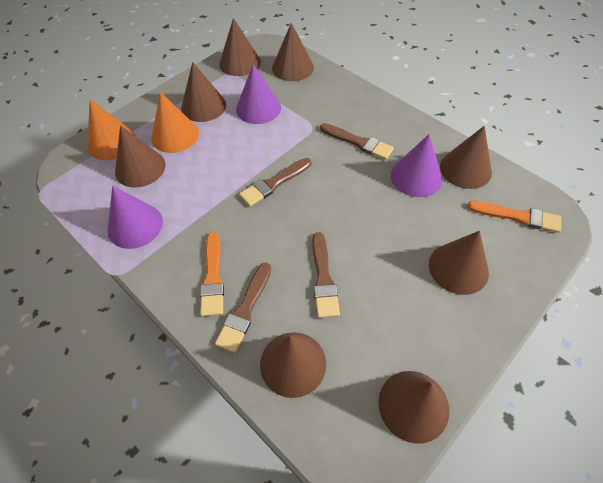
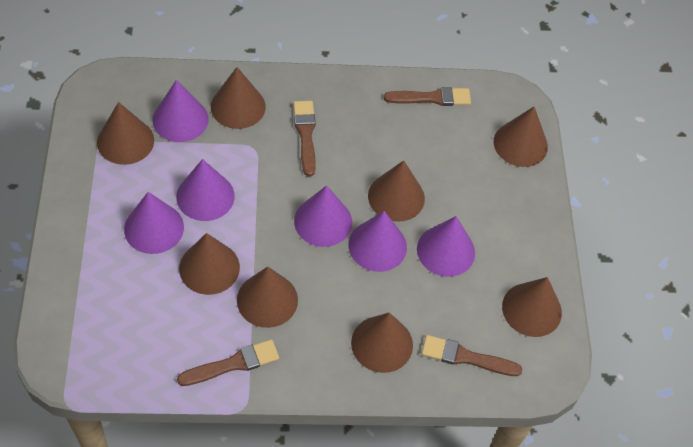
orange brush: 2 -> 0
orange cone: 2 -> 0
purple cone: 3 -> 6

